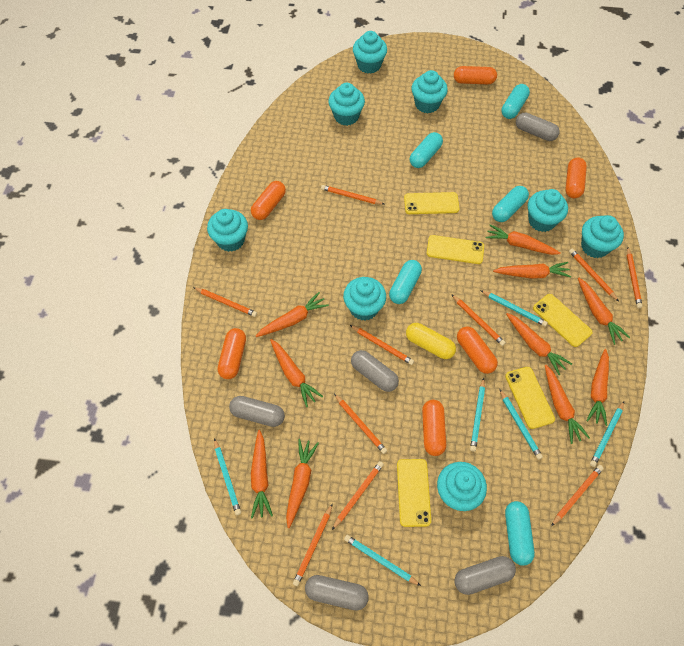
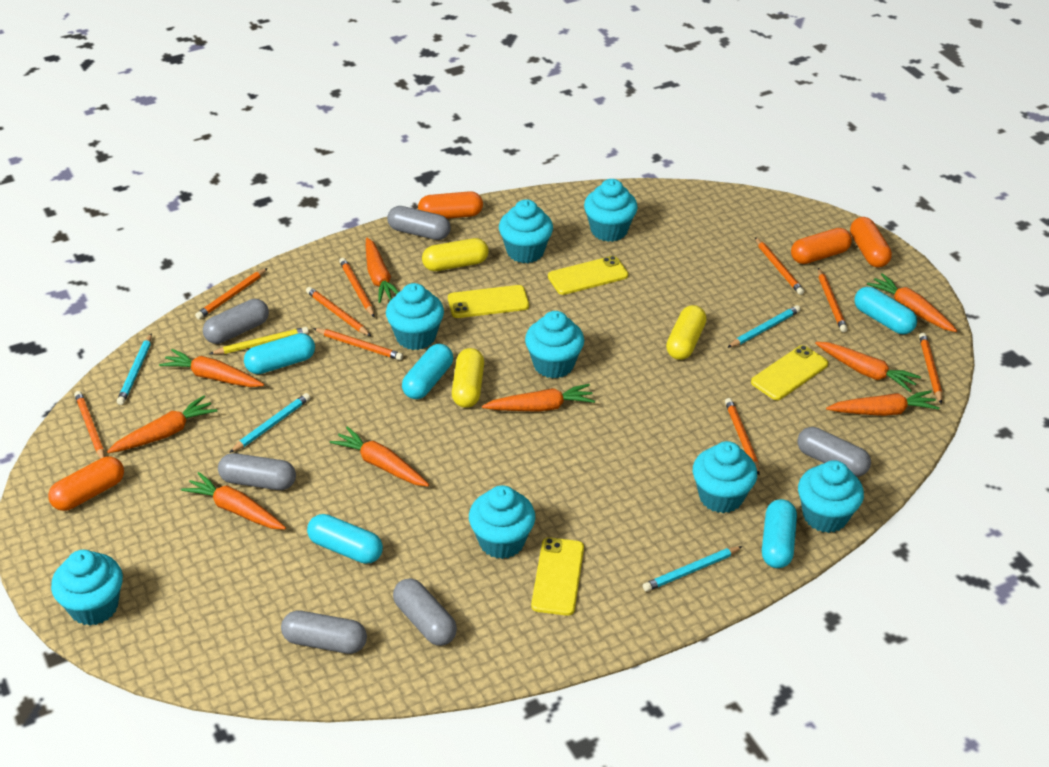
grey capsule: 5 -> 6
orange capsule: 6 -> 4
orange carrot: 10 -> 9
orange pencil: 10 -> 9
turquoise pencil: 6 -> 4
yellow capsule: 1 -> 3
yellow pencil: 0 -> 1
yellow phone: 5 -> 4

